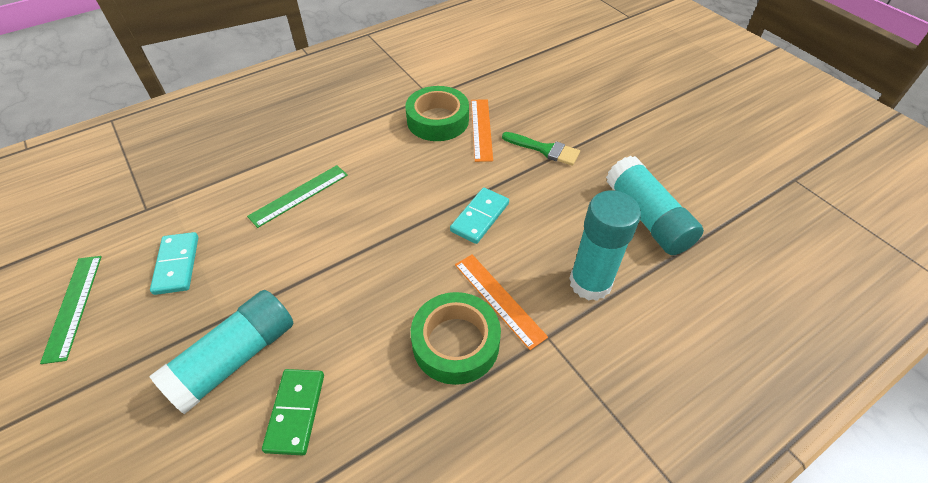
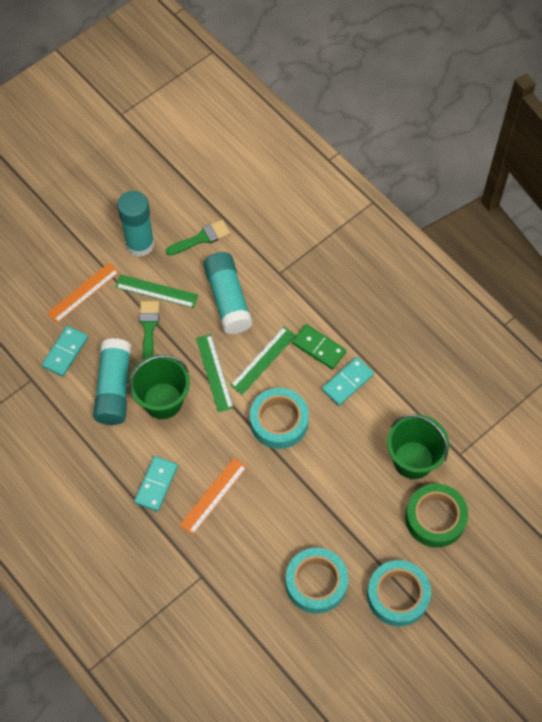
green brush: 1 -> 2
green bucket: 0 -> 2
green ruler: 2 -> 3
green tape: 2 -> 1
turquoise domino: 2 -> 3
turquoise tape: 0 -> 3

